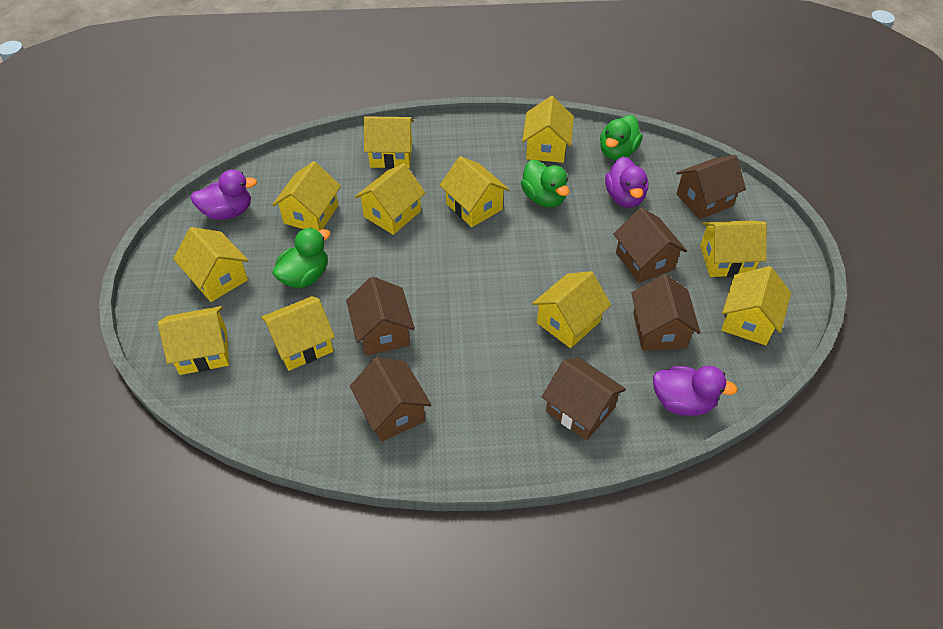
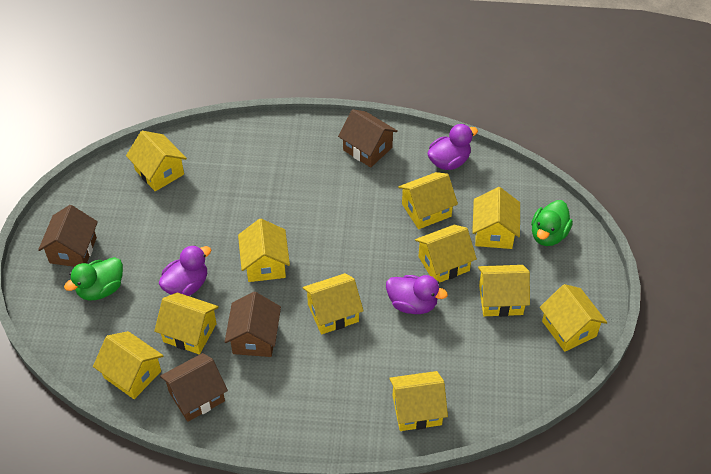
brown house: 6 -> 4
green duck: 3 -> 2

